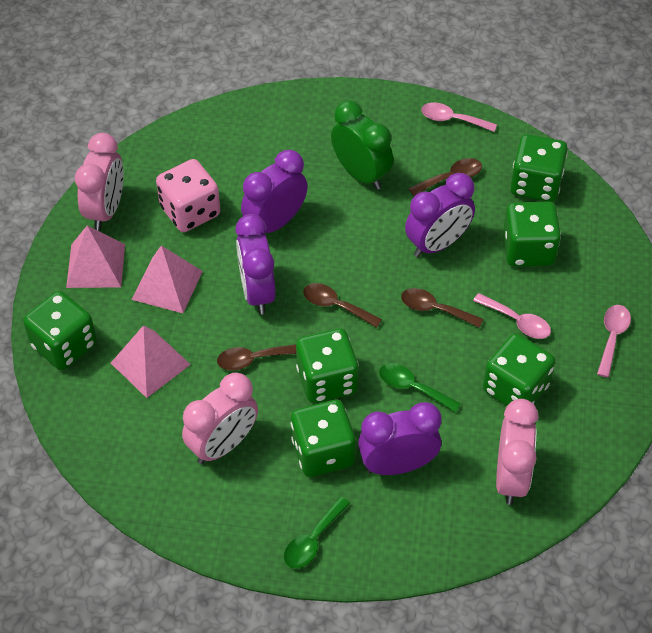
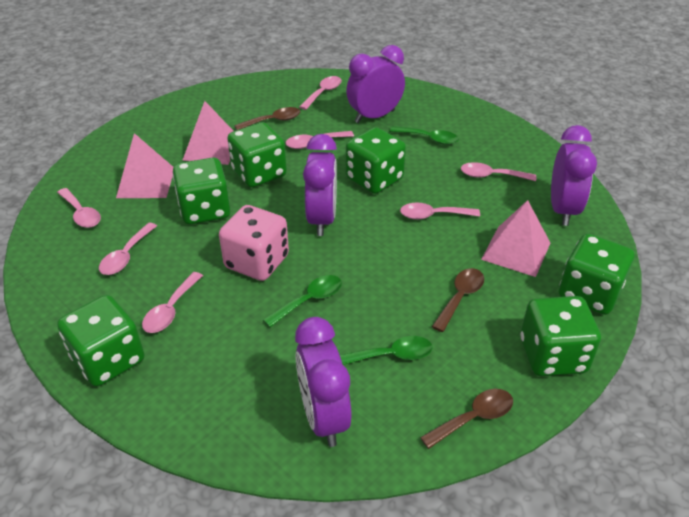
brown spoon: 4 -> 3
green clock: 1 -> 0
green spoon: 2 -> 3
pink clock: 3 -> 0
pink spoon: 3 -> 7

